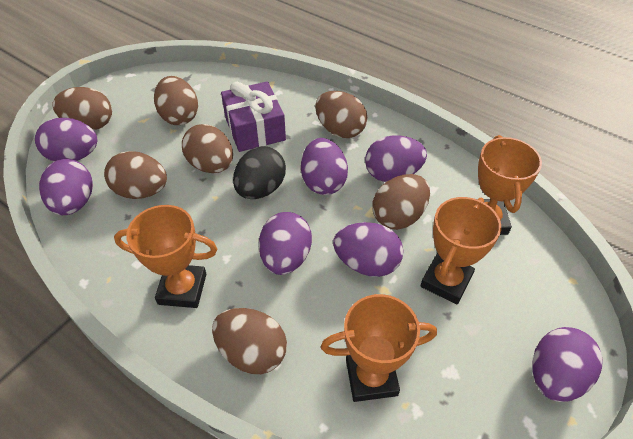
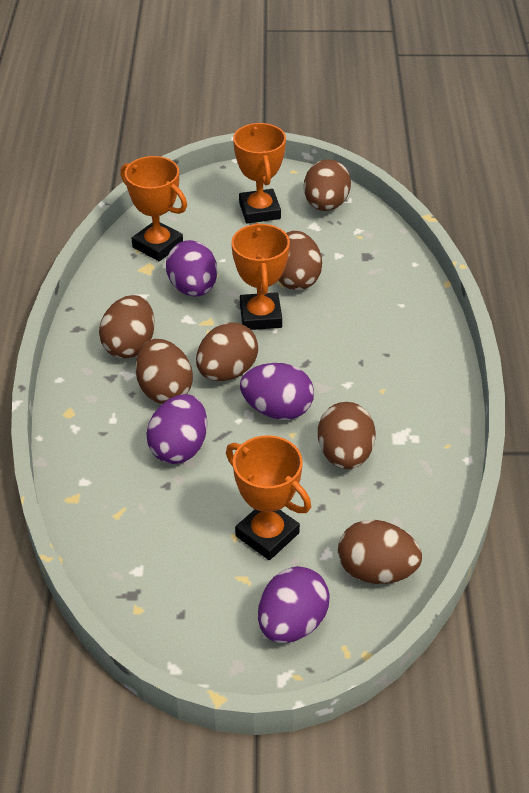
black egg: 1 -> 0
purple egg: 7 -> 4
purple gift: 1 -> 0

